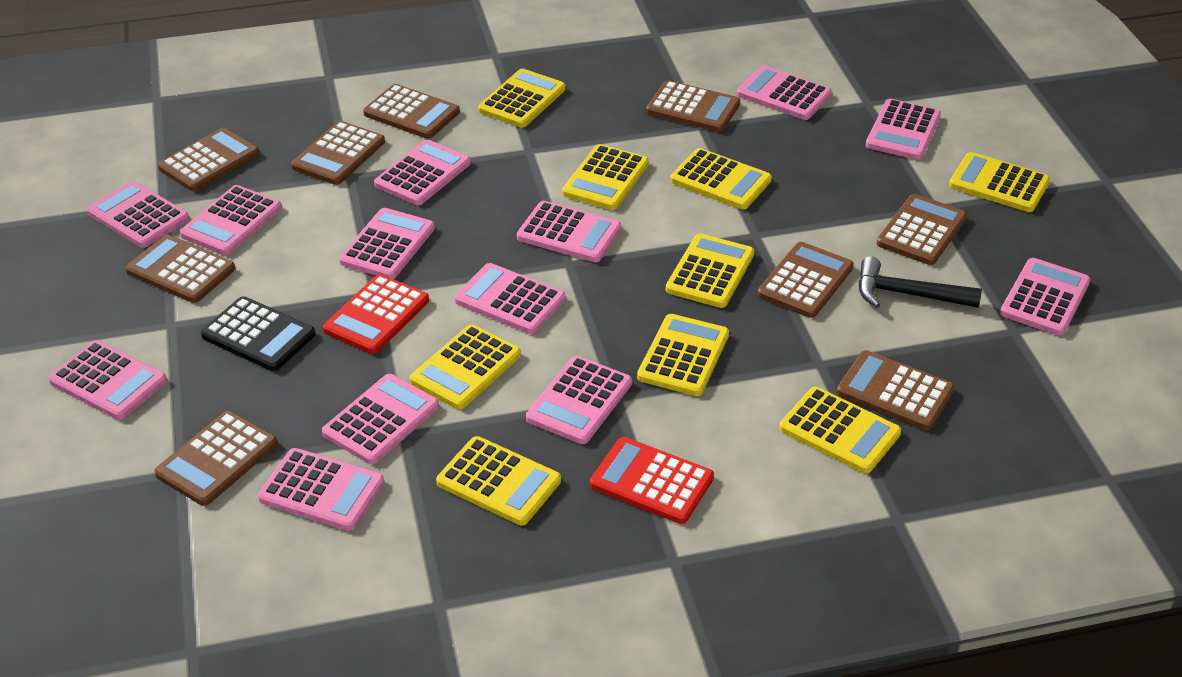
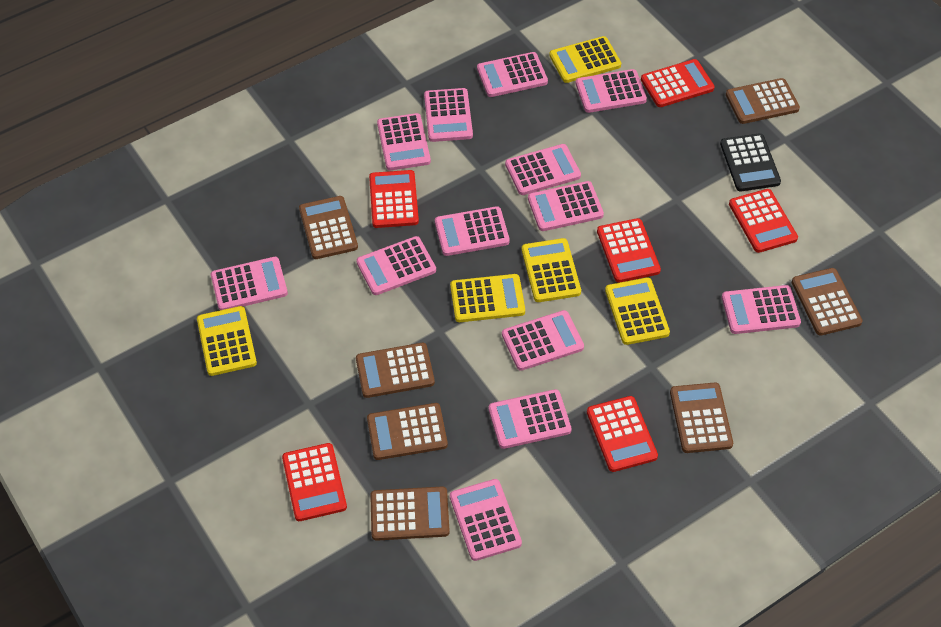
black hammer: 1 -> 0
brown calculator: 9 -> 7
red calculator: 2 -> 6
yellow calculator: 9 -> 5

